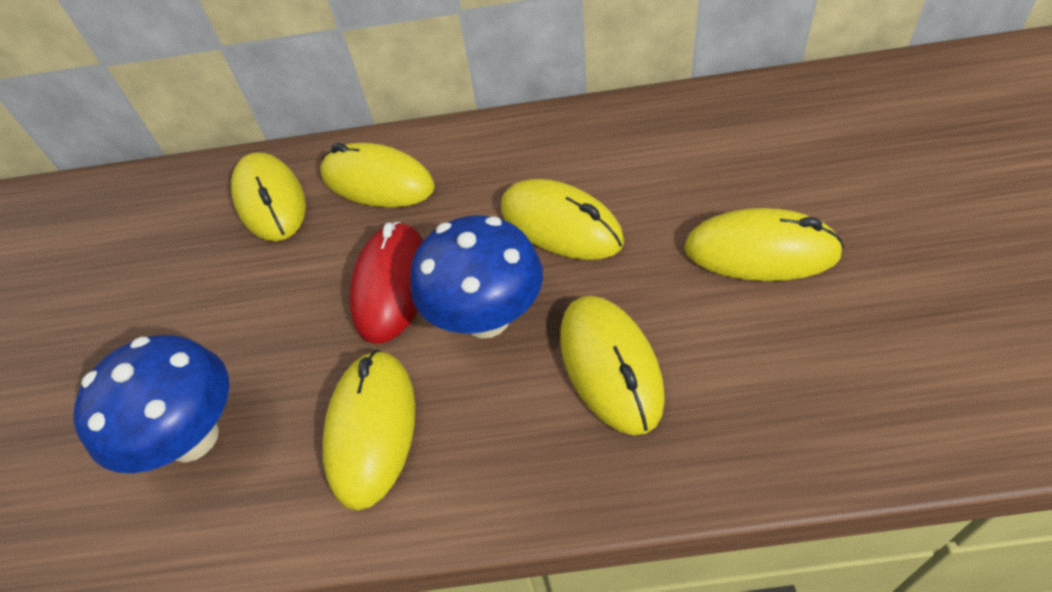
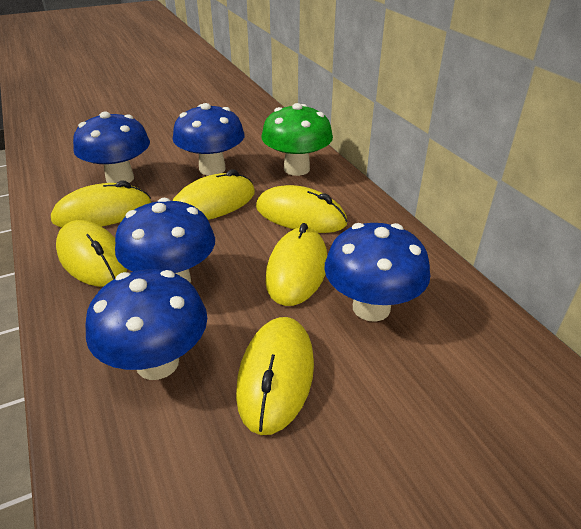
blue mushroom: 2 -> 5
green mushroom: 0 -> 1
red mouse: 1 -> 0

